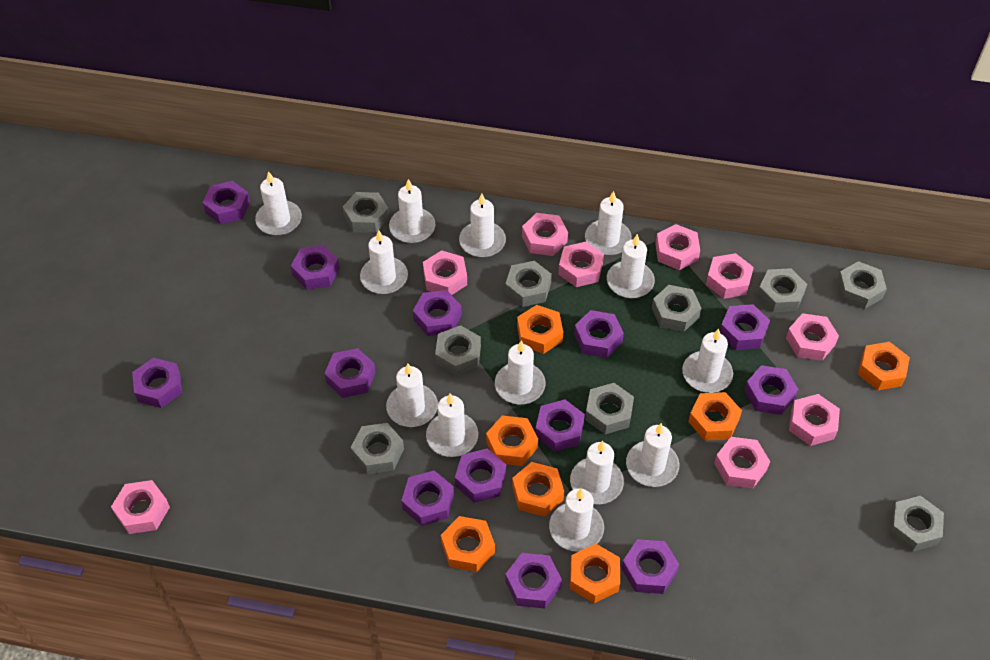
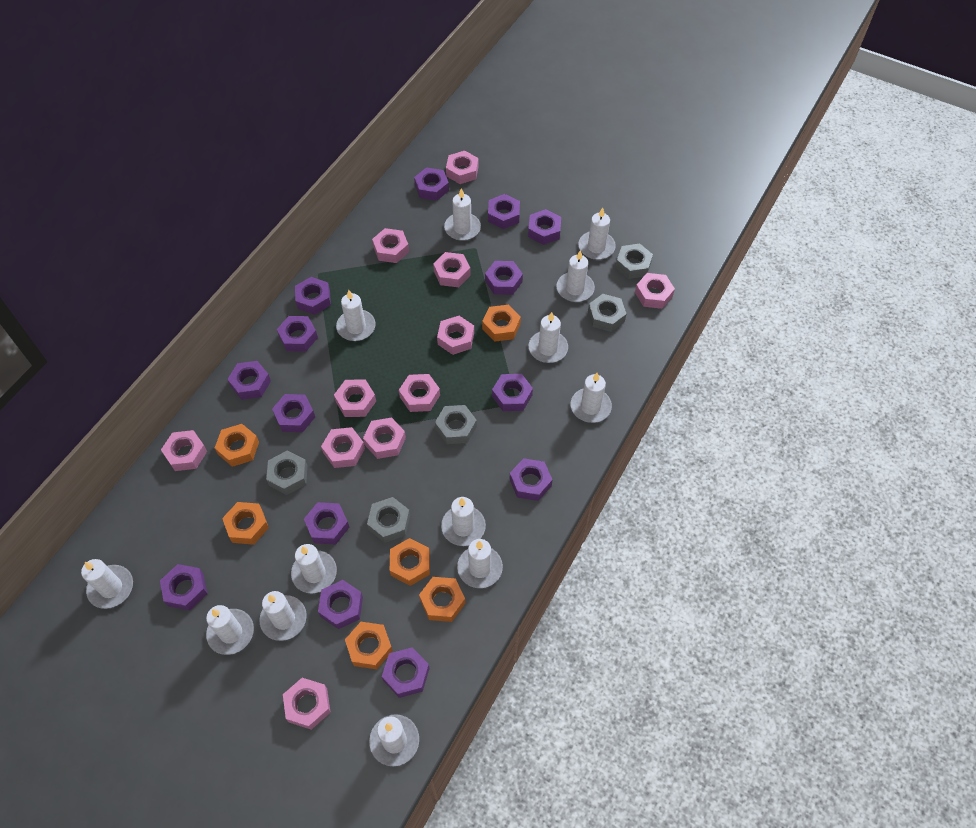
grey nut: 9 -> 5
orange nut: 7 -> 6
pink nut: 9 -> 11
purple nut: 13 -> 14

